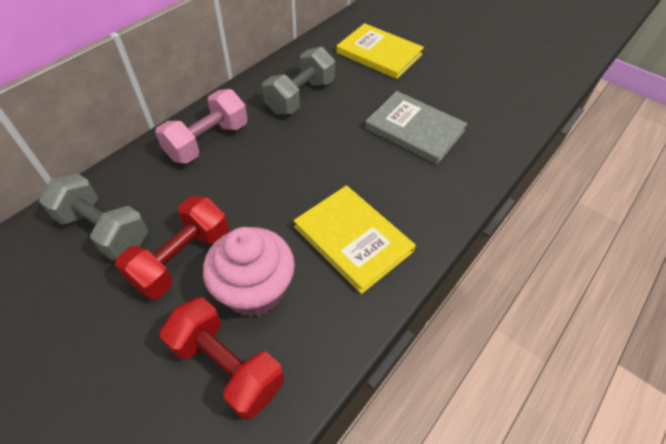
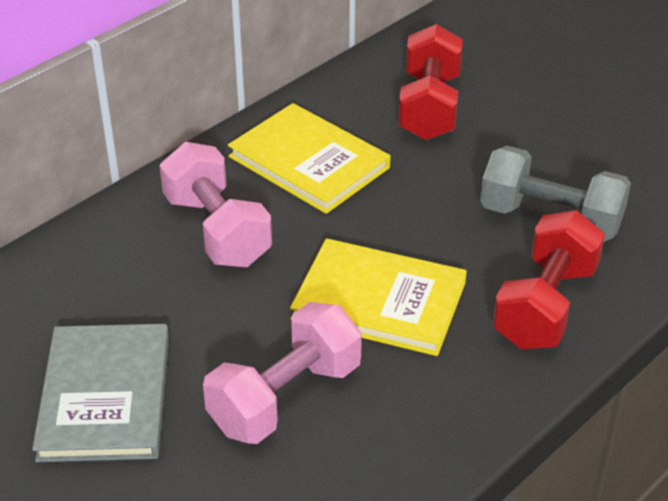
grey dumbbell: 2 -> 1
pink cupcake: 1 -> 0
pink dumbbell: 1 -> 2

